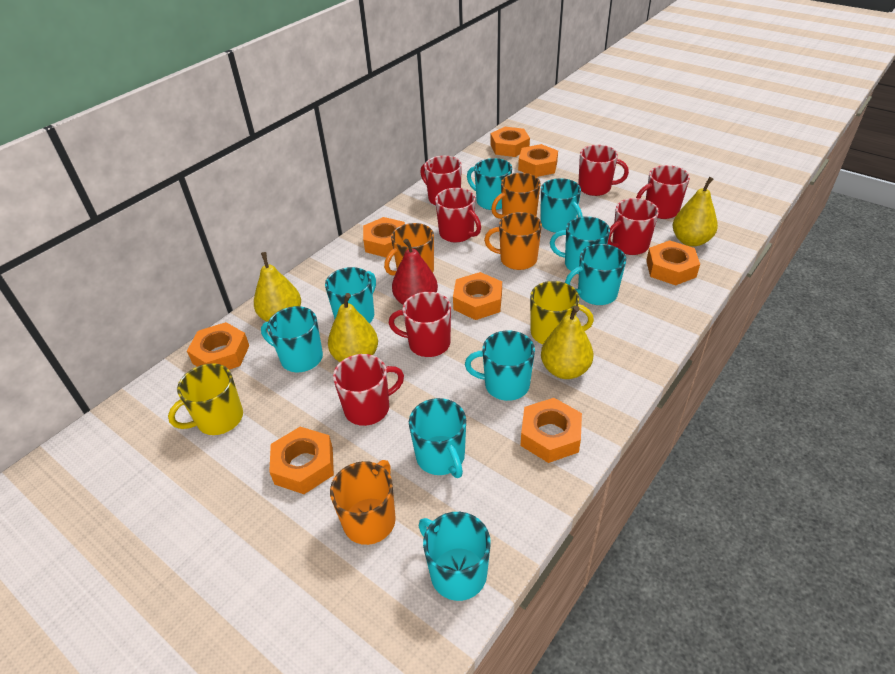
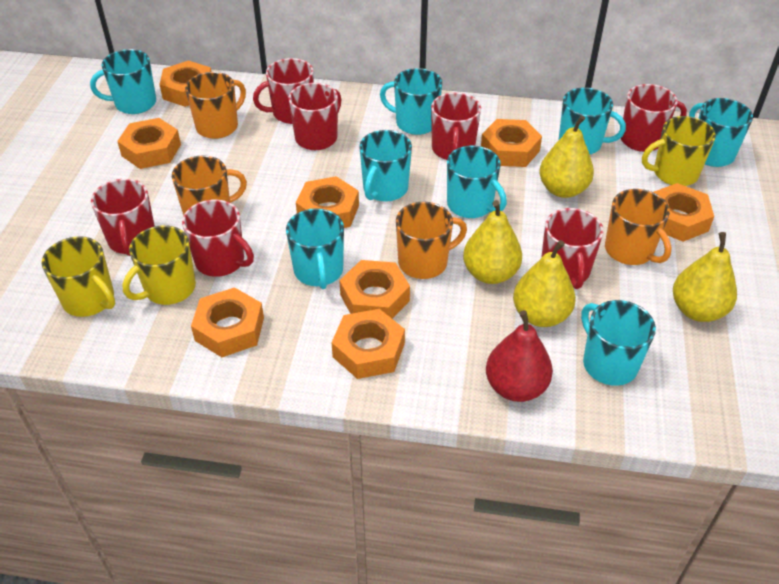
turquoise mug: 9 -> 8
yellow mug: 2 -> 3

